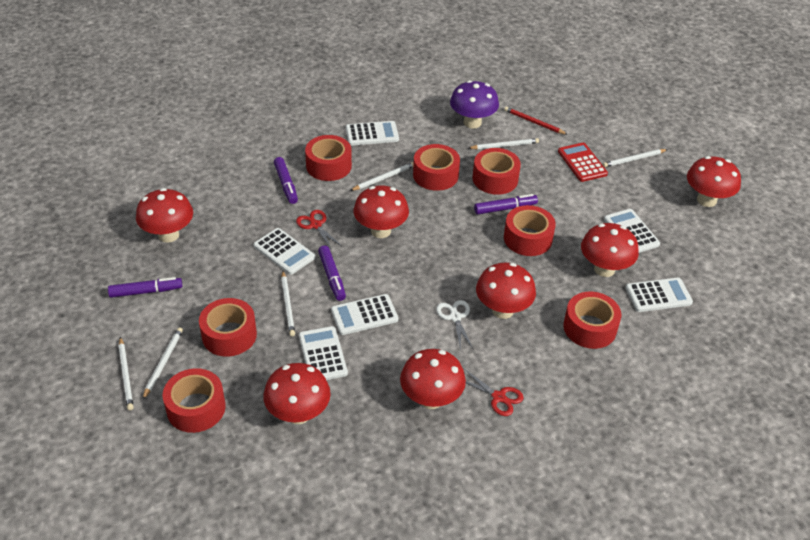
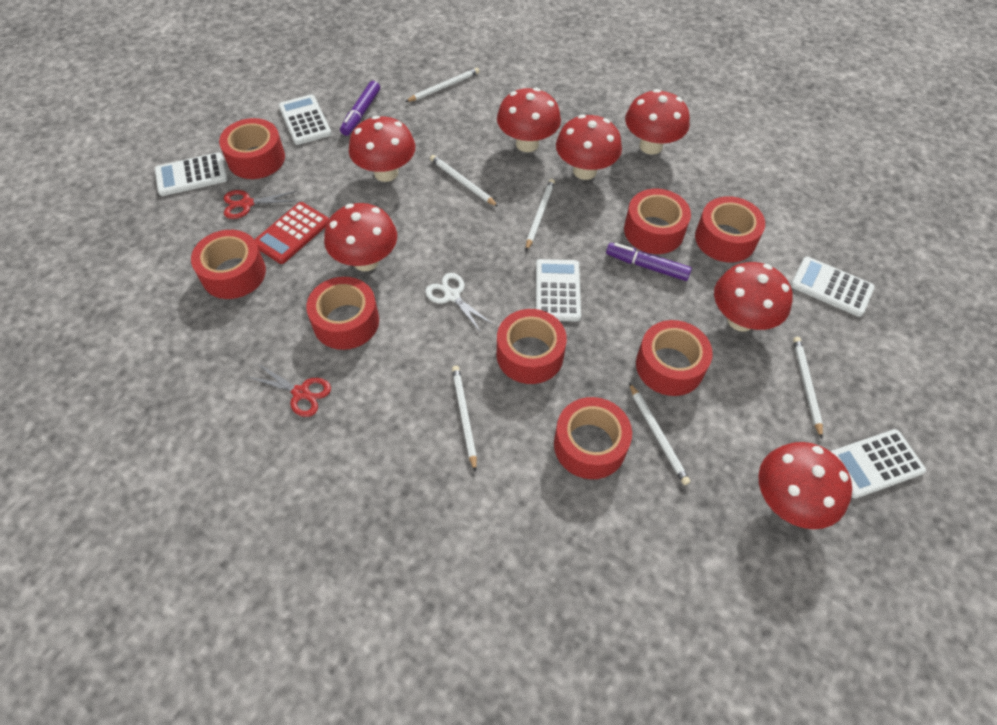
purple marker: 4 -> 2
purple mushroom: 1 -> 0
red pencil: 1 -> 0
red tape: 7 -> 8
white calculator: 6 -> 5

